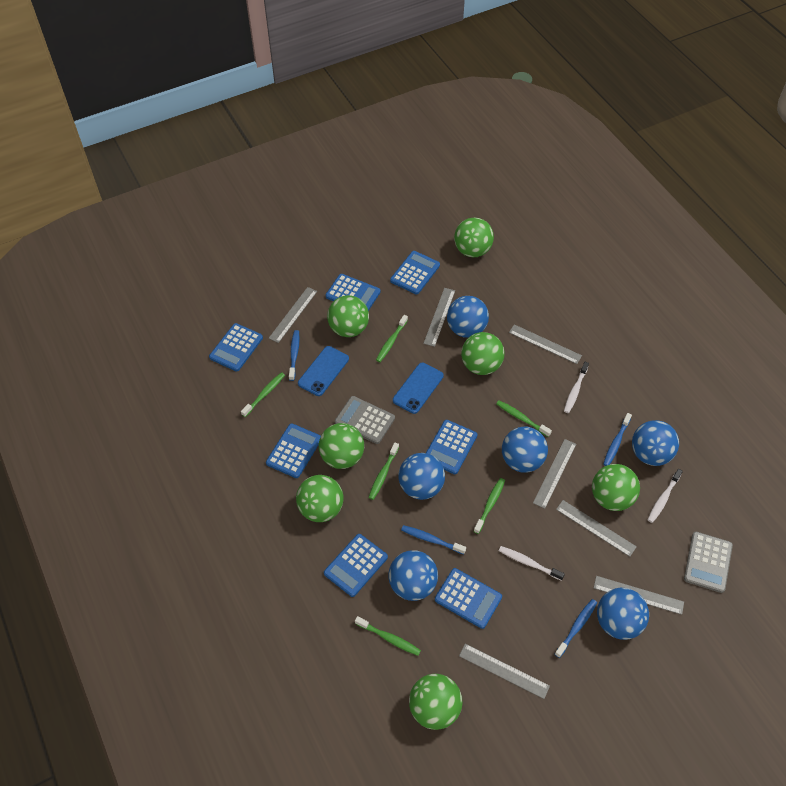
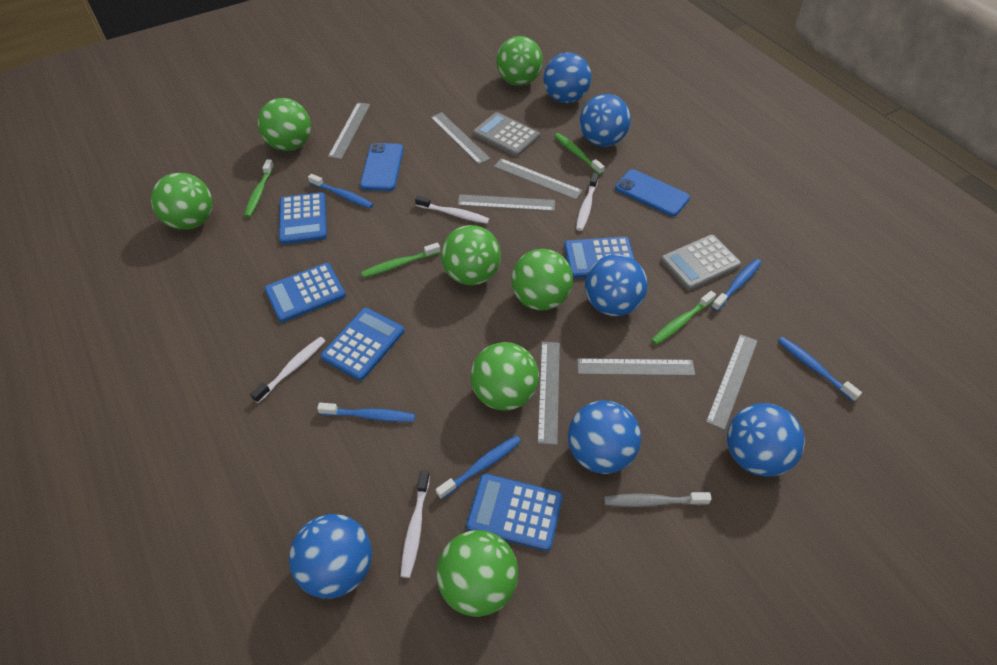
blue calculator: 7 -> 5
blue toothbrush: 4 -> 5
green toothbrush: 6 -> 4
grey toothbrush: 0 -> 1
white toothbrush: 3 -> 4

